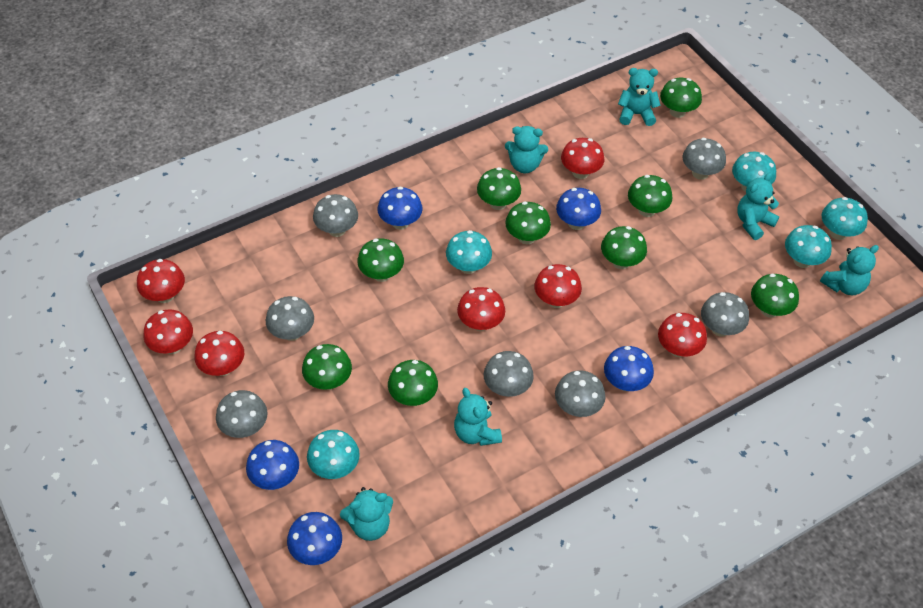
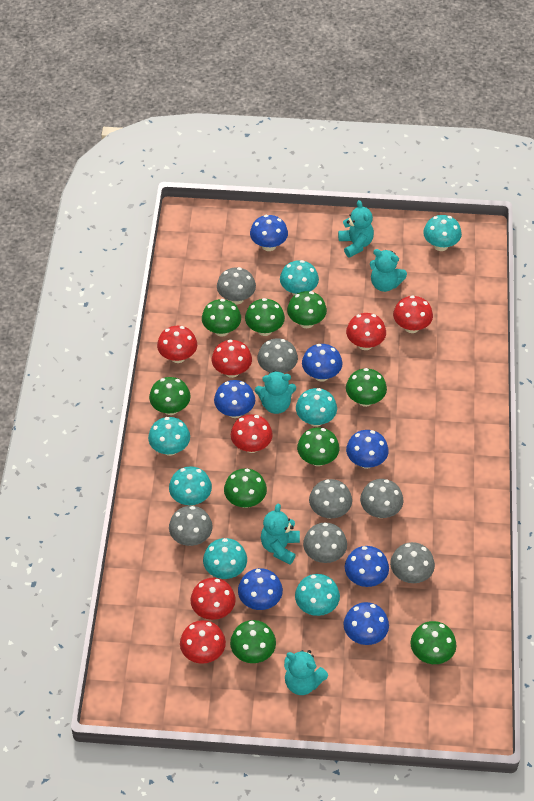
blue mushroom: 5 -> 7
turquoise mushroom: 5 -> 7
turquoise teddy bear: 6 -> 5

